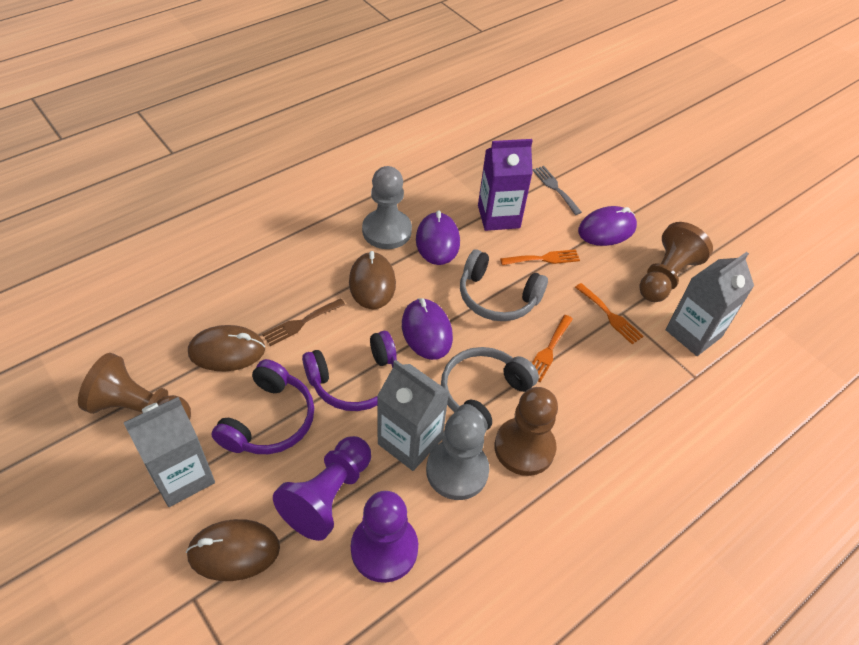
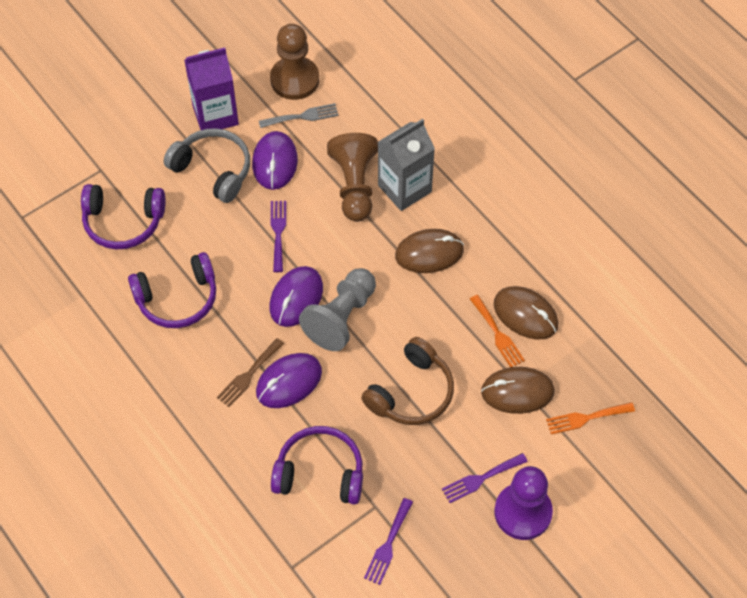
brown headphones: 0 -> 1
brown pawn: 3 -> 2
grey carton: 3 -> 1
grey headphones: 2 -> 1
grey pawn: 2 -> 1
orange fork: 3 -> 2
purple fork: 0 -> 3
purple headphones: 2 -> 3
purple pawn: 2 -> 1

